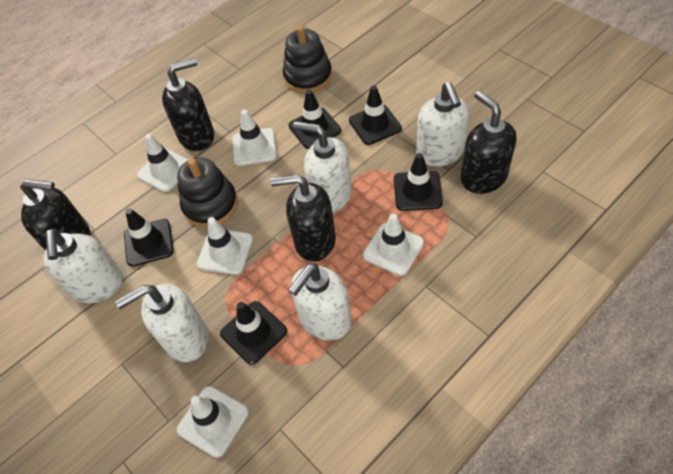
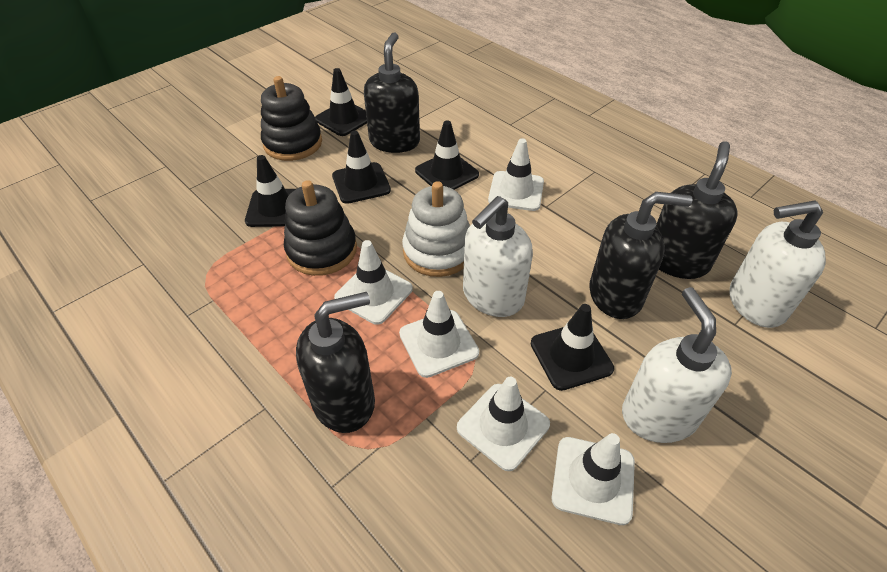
white soap dispenser: 5 -> 3
white stacking toy: 0 -> 1

